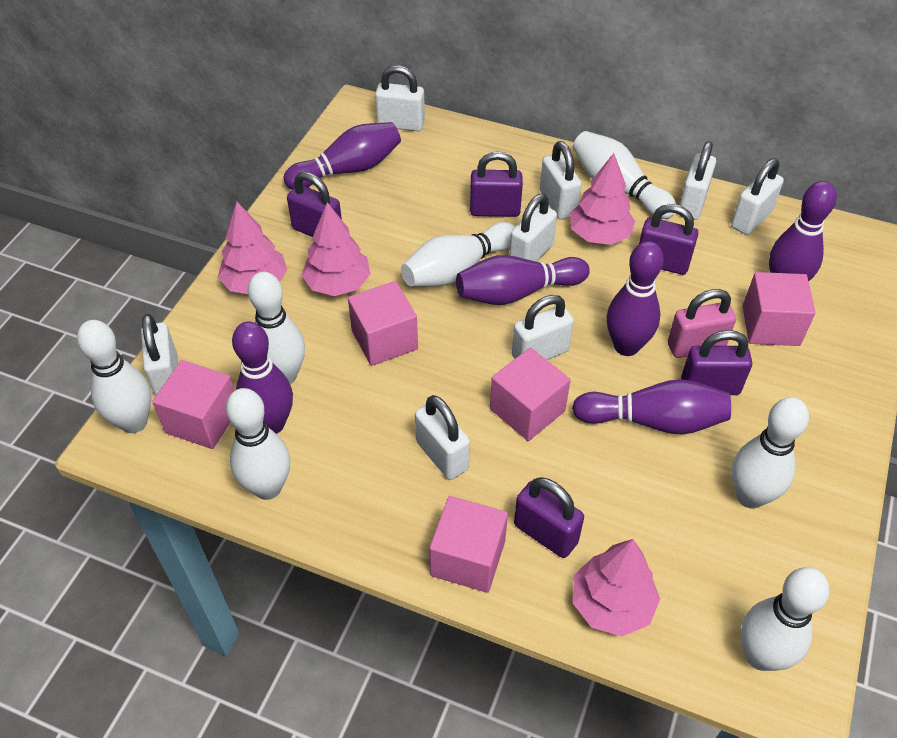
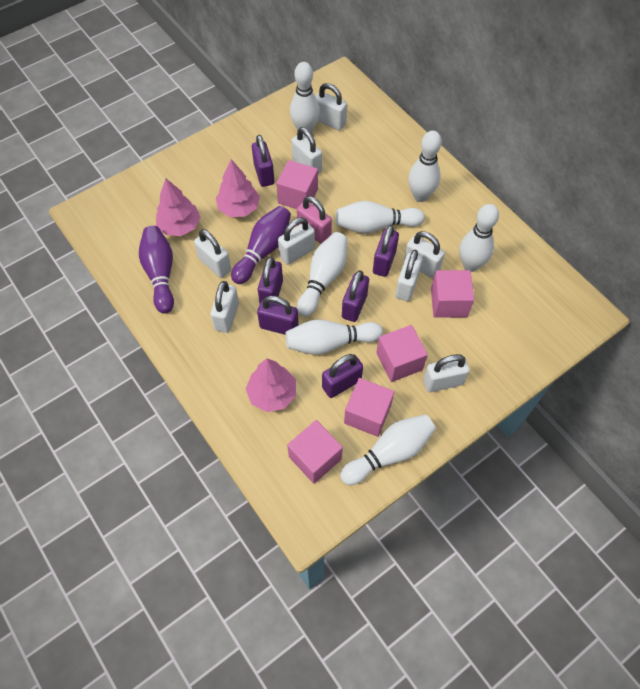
pink tree: 4 -> 3
purple bowling pin: 6 -> 2
purple padlock: 5 -> 6

